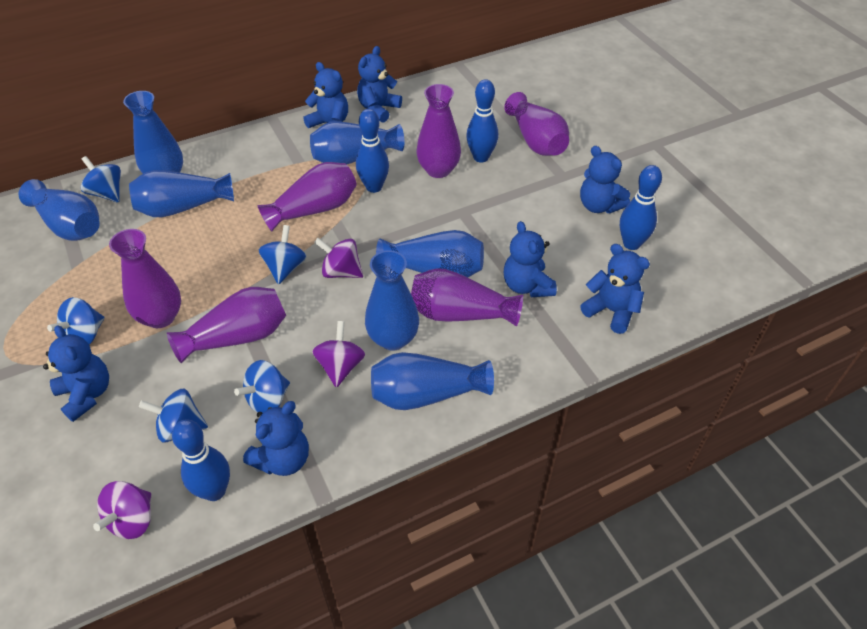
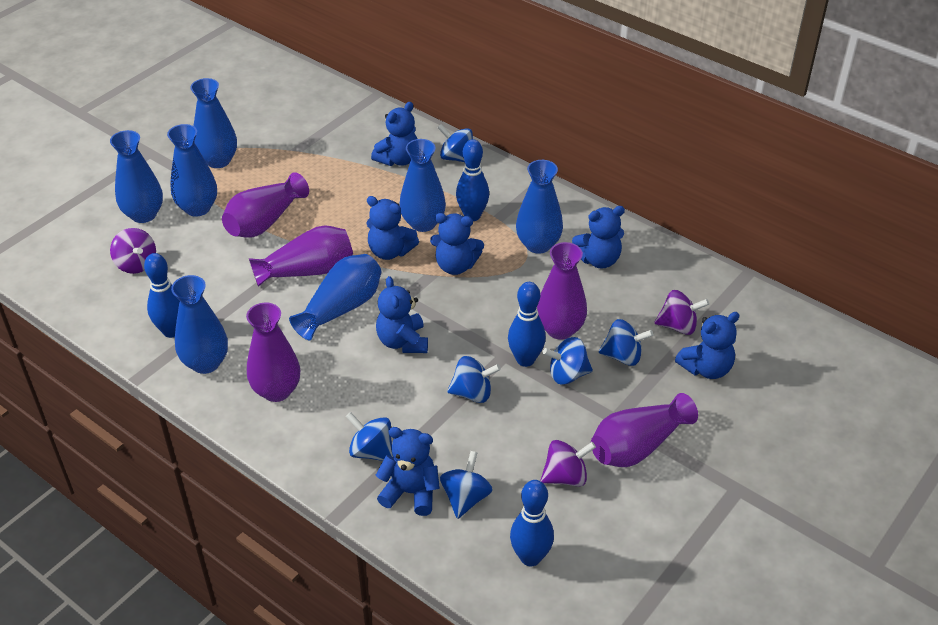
blue spinning top: 5 -> 6
purple vase: 6 -> 5

